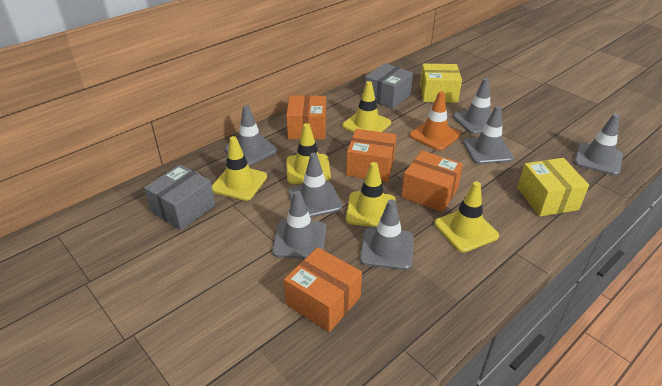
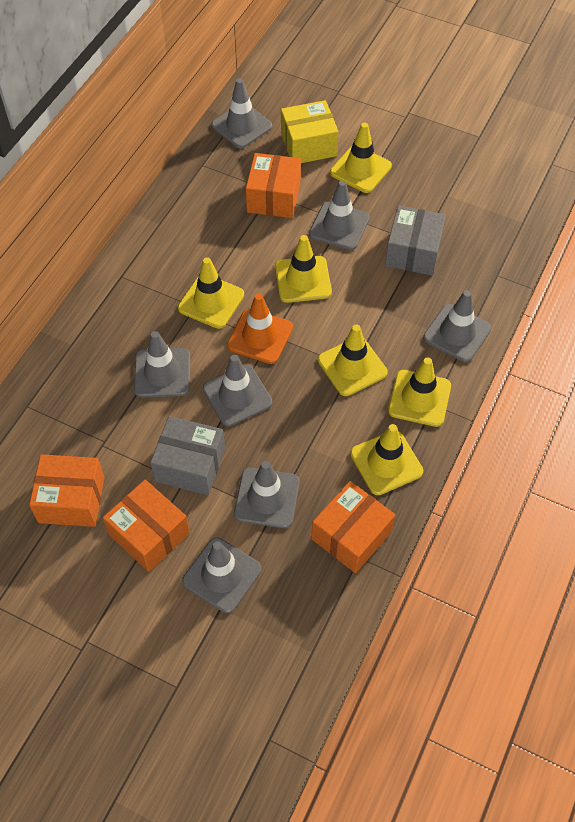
yellow box: 2 -> 1
yellow traffic cone: 5 -> 6

